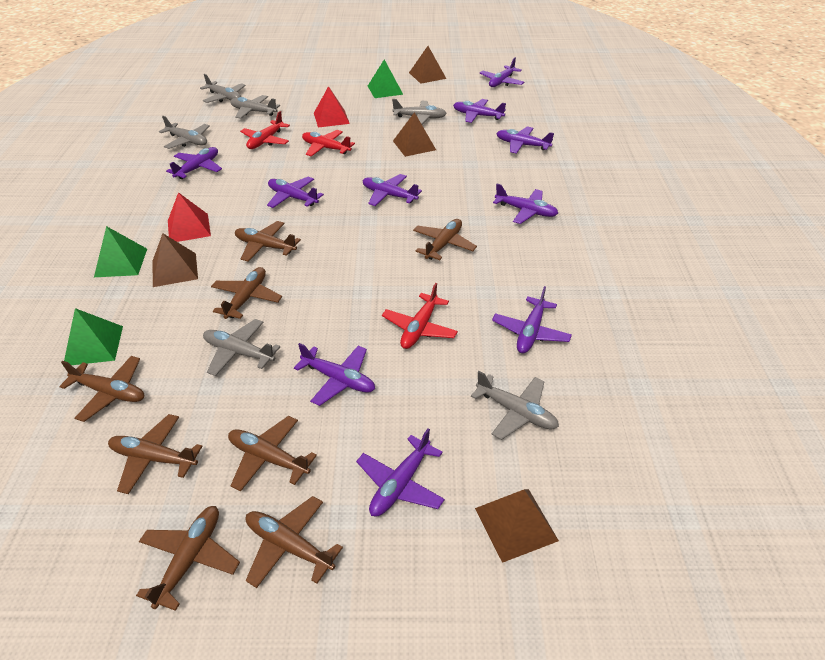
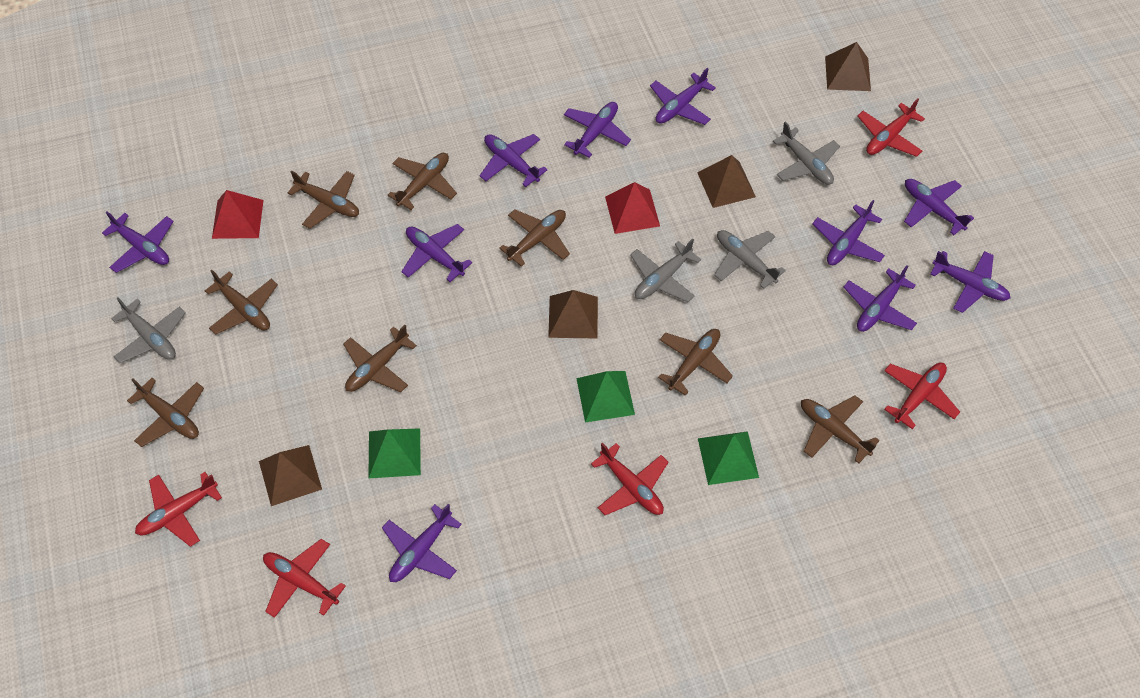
grey plane: 6 -> 4
red plane: 3 -> 5

